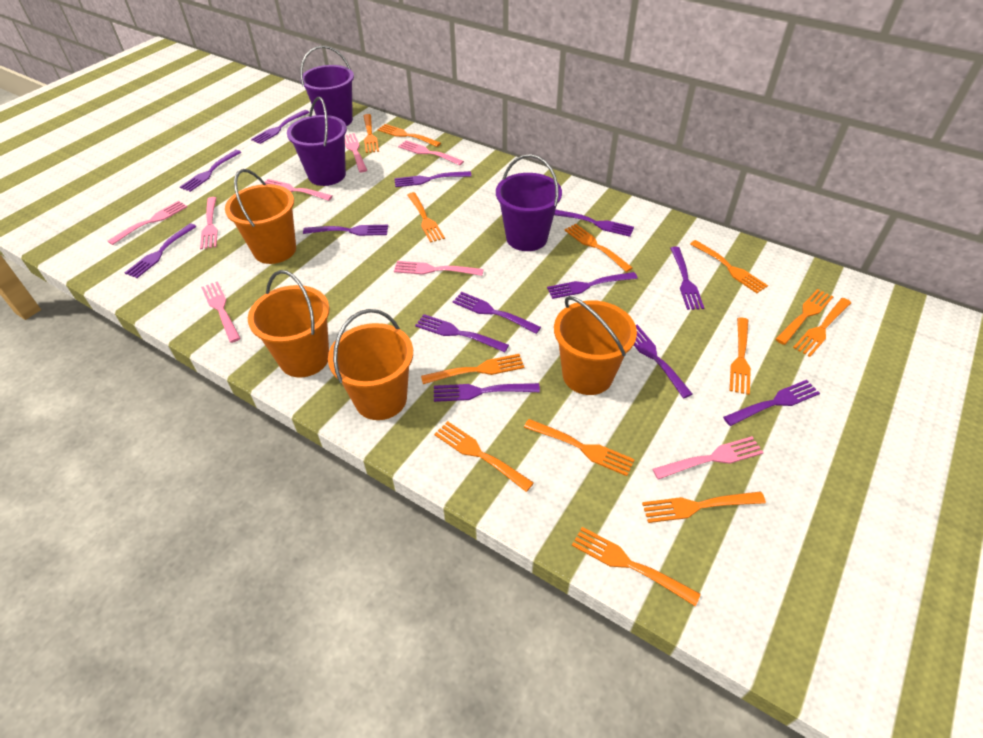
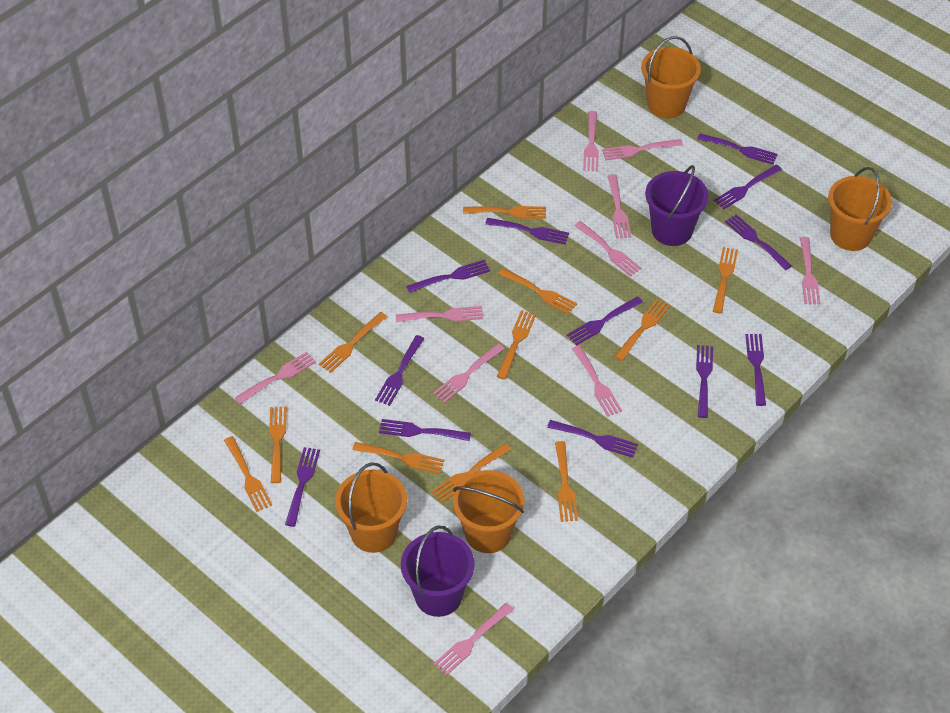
orange fork: 13 -> 11
pink fork: 8 -> 10
purple bucket: 3 -> 2
purple fork: 13 -> 12

